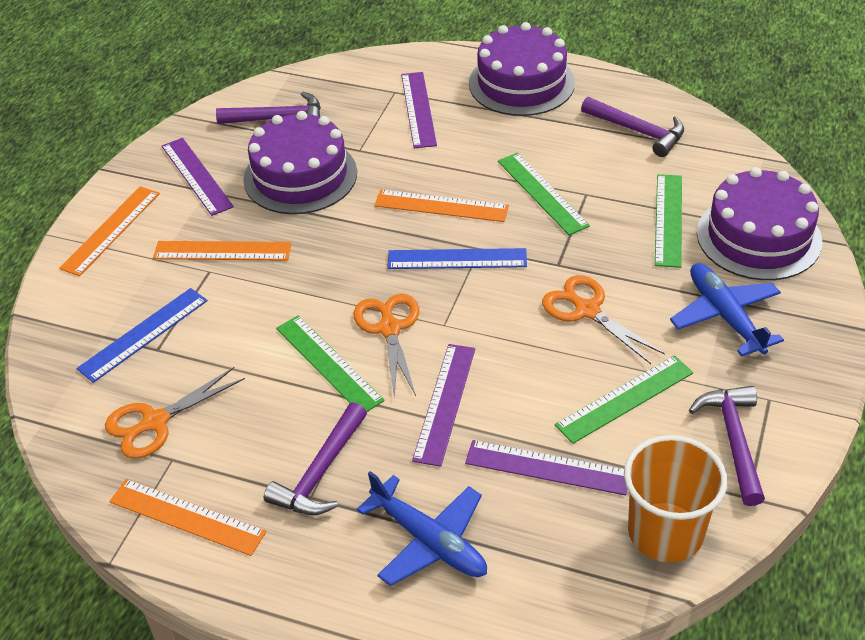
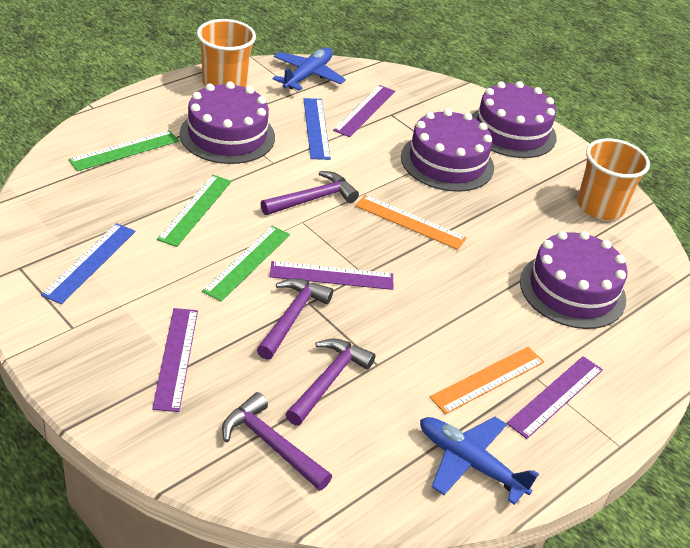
green ruler: 4 -> 3
orange cup: 1 -> 2
orange ruler: 4 -> 2
orange scissors: 3 -> 0
purple cake: 3 -> 4

